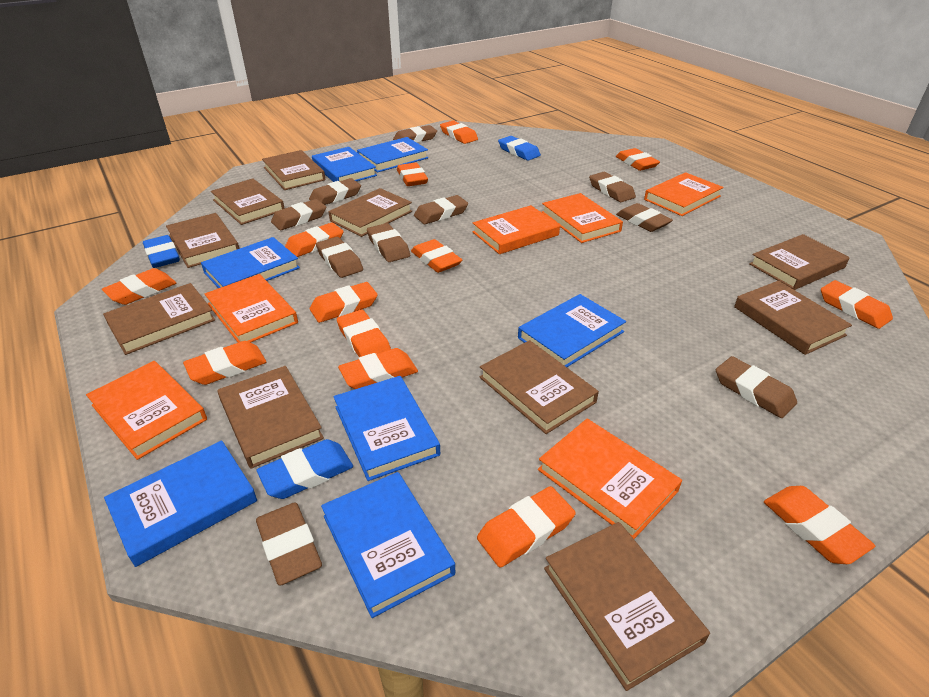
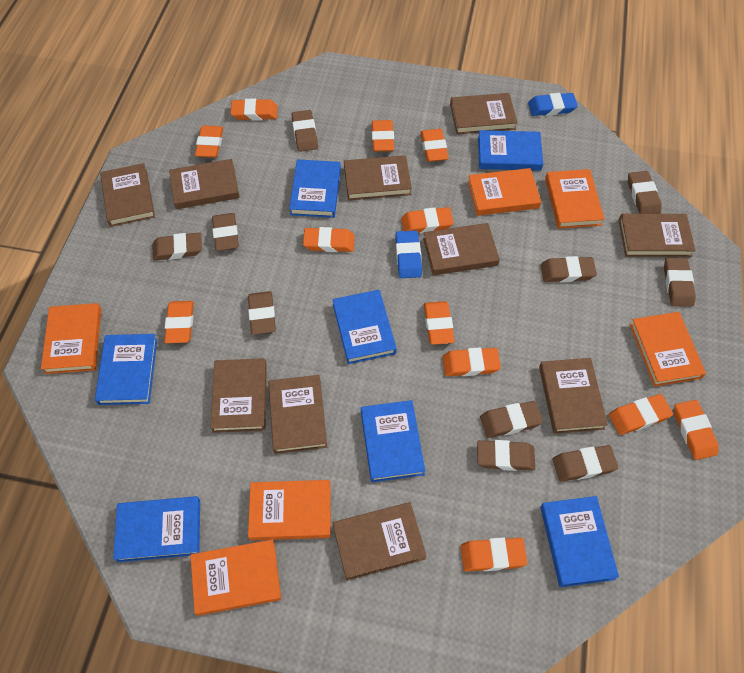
blue eraser: 3 -> 2
orange eraser: 13 -> 12

